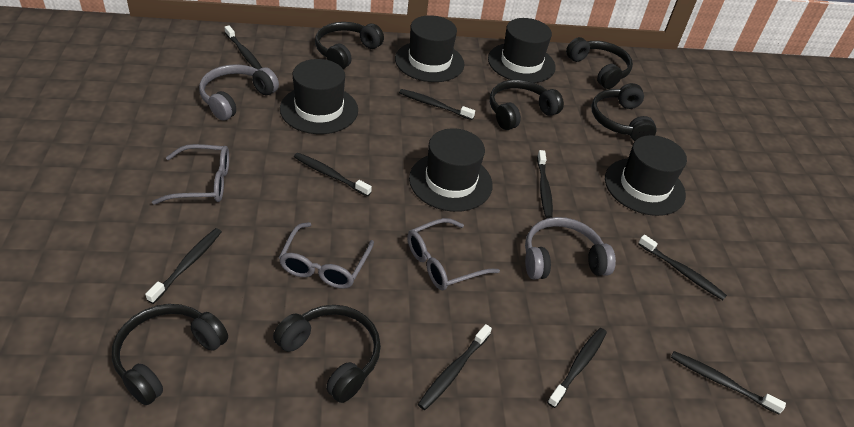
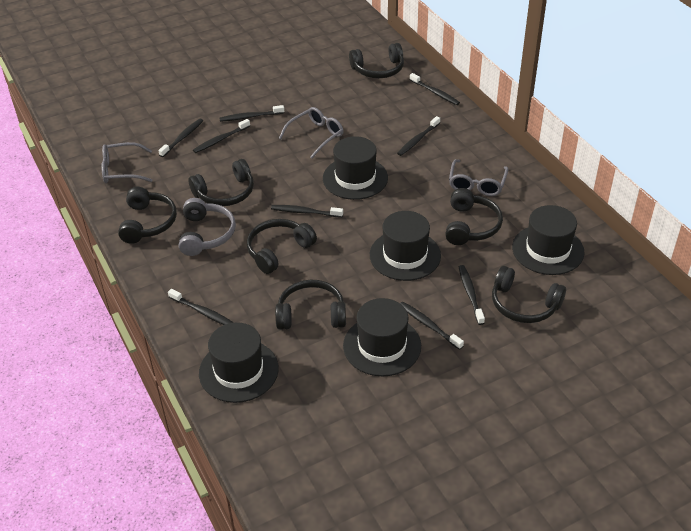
black headphones: 6 -> 7
grey headphones: 2 -> 1

